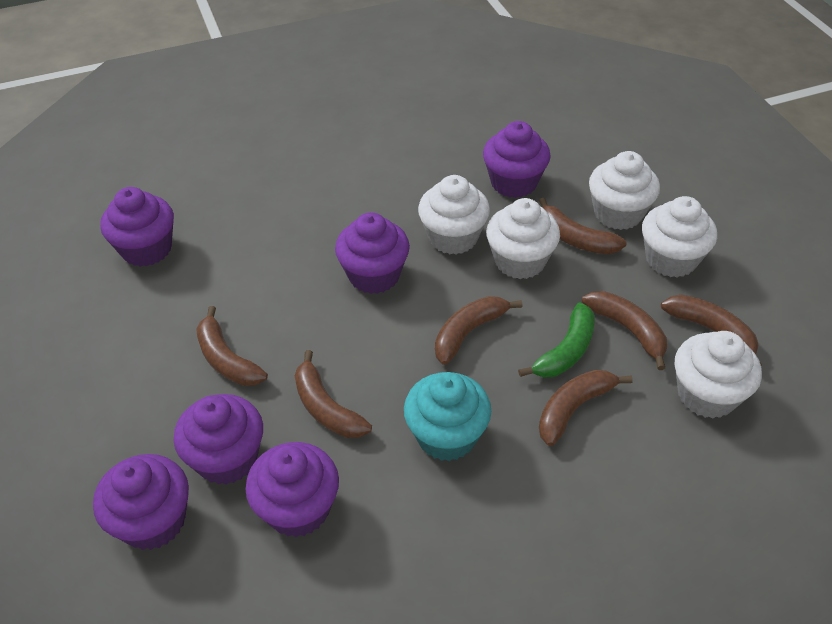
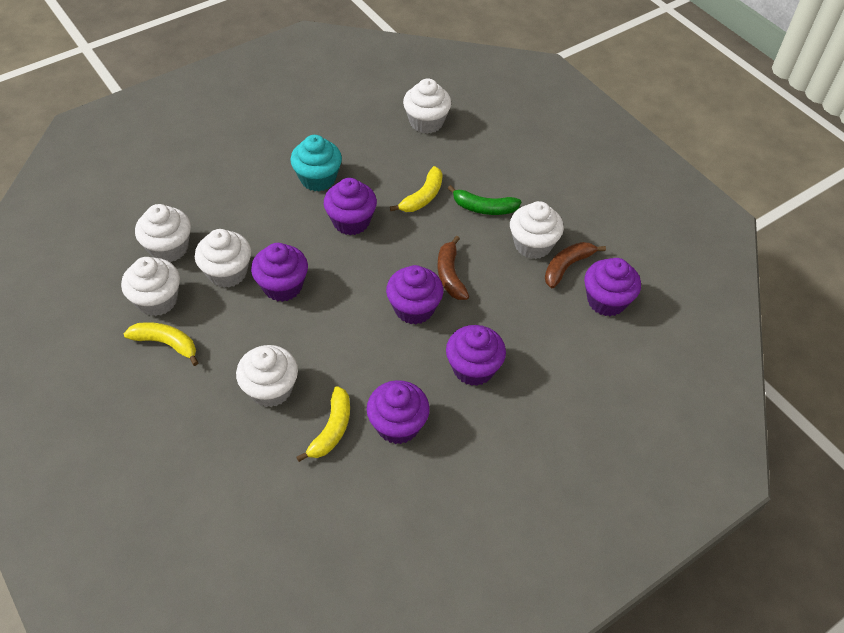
brown banana: 7 -> 2
white cupcake: 5 -> 6
yellow banana: 0 -> 3

